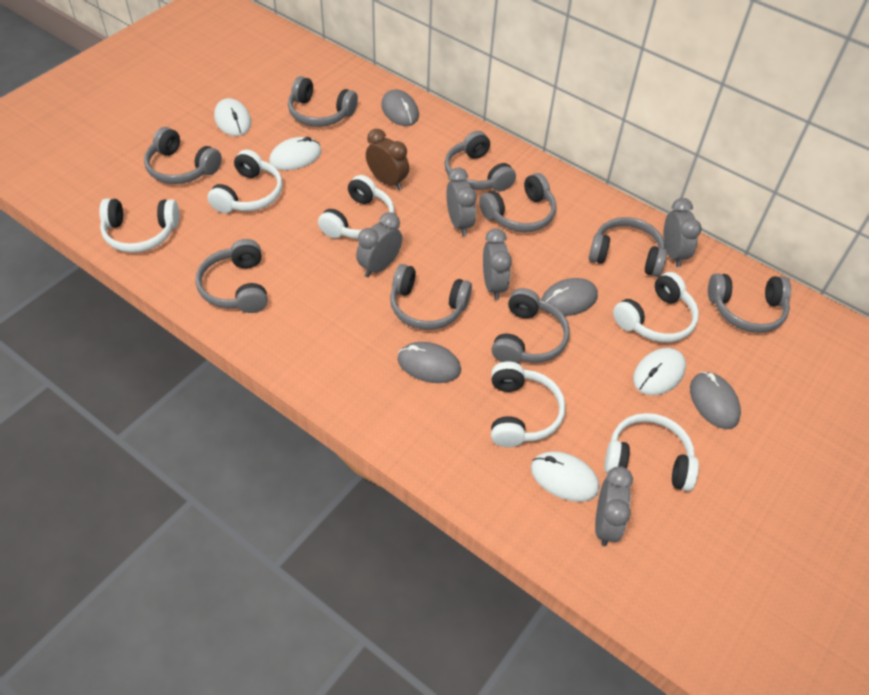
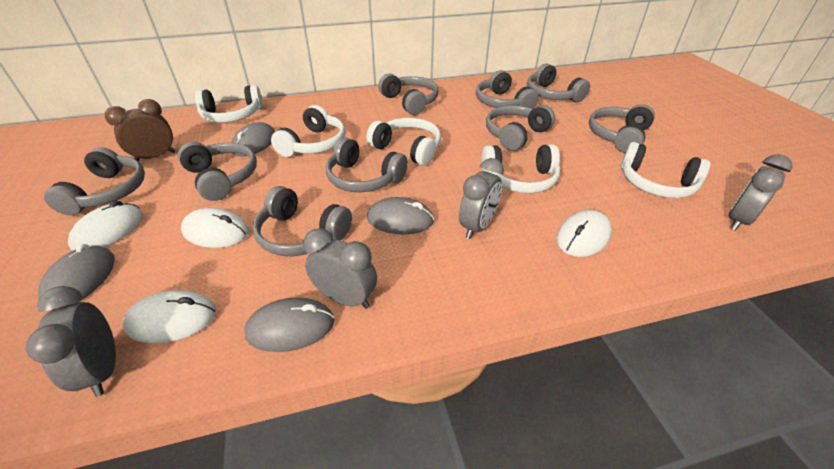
grey clock: 5 -> 4
white headphones: 6 -> 5

